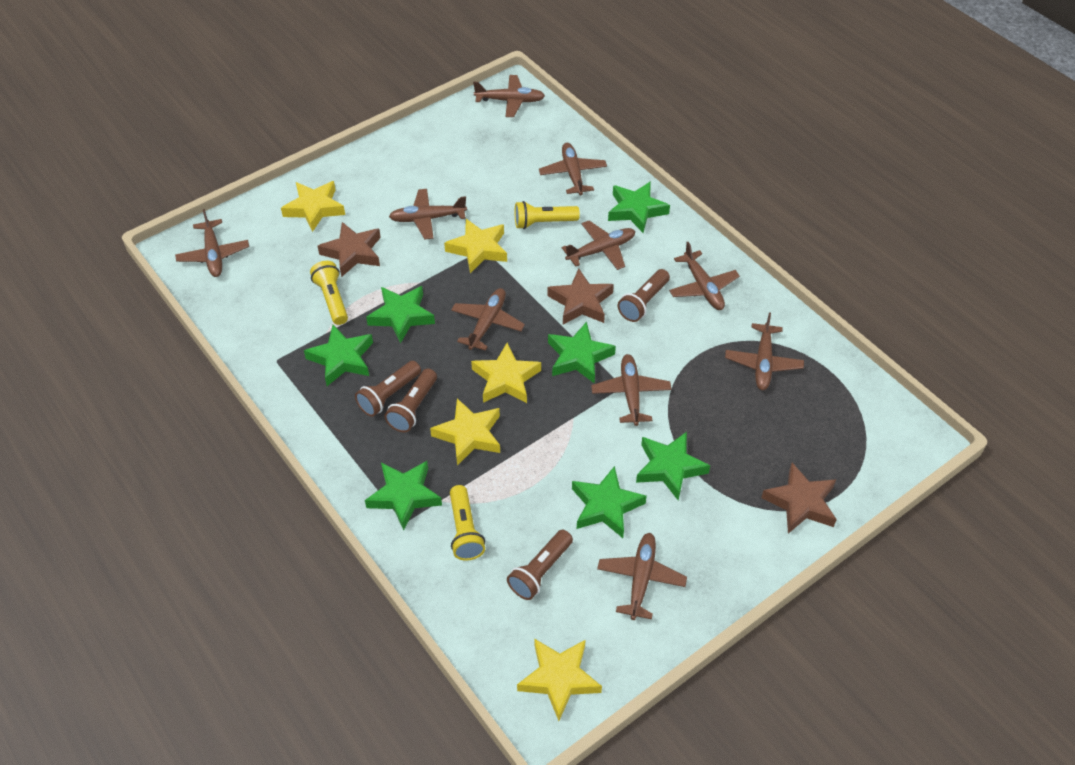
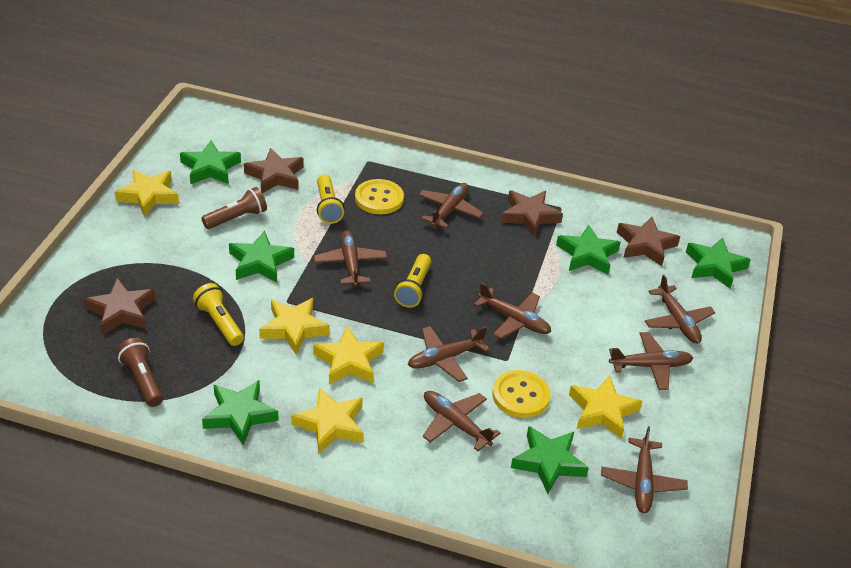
brown flashlight: 4 -> 2
brown plane: 10 -> 8
brown star: 3 -> 4
green star: 7 -> 6
yellow button: 0 -> 2

